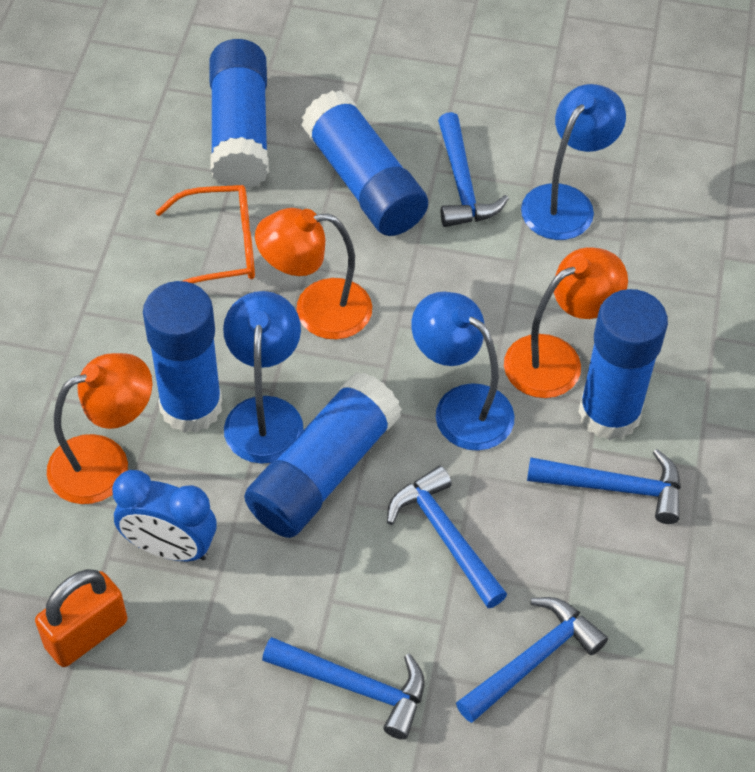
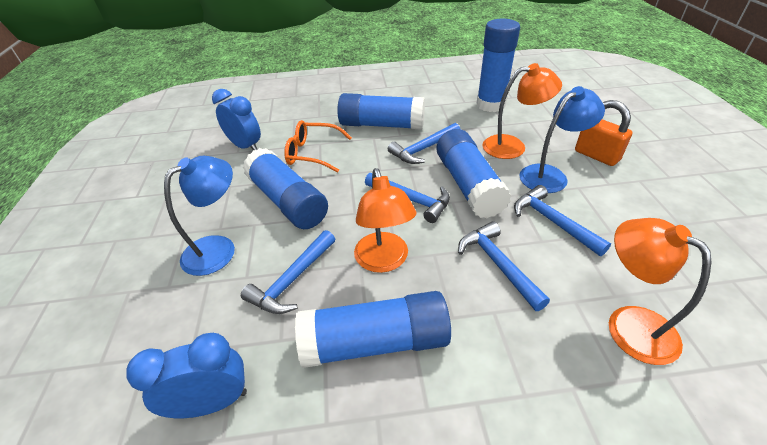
blue clock: 1 -> 2
blue lamp: 3 -> 2

